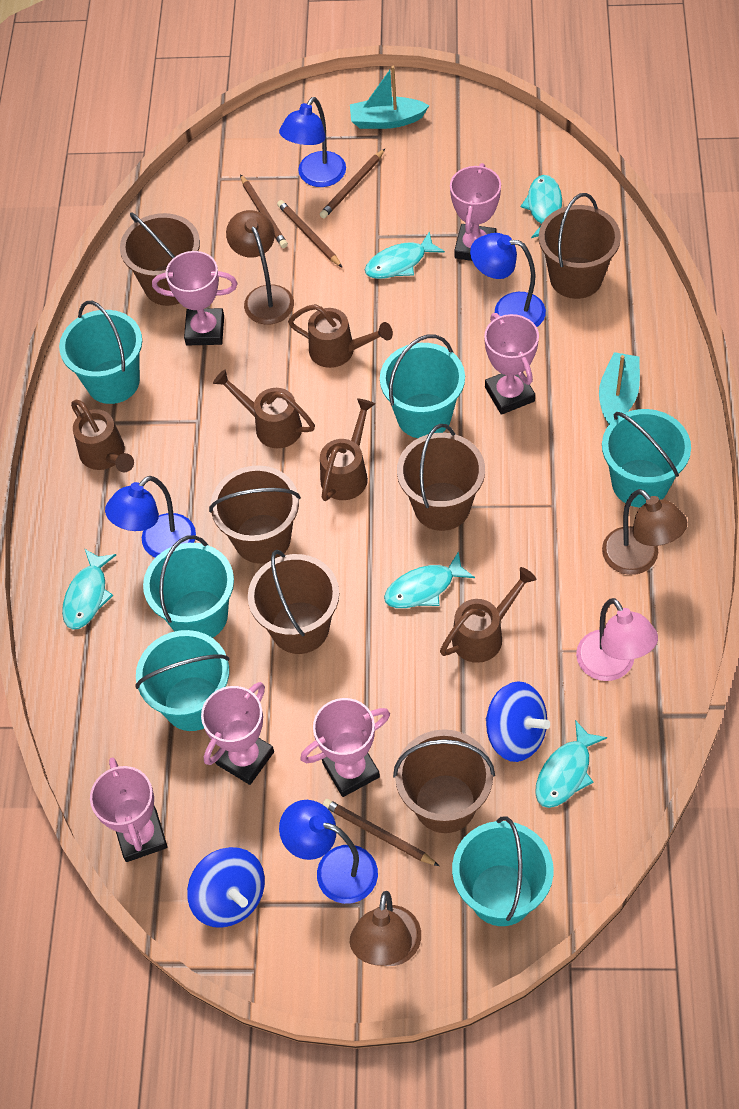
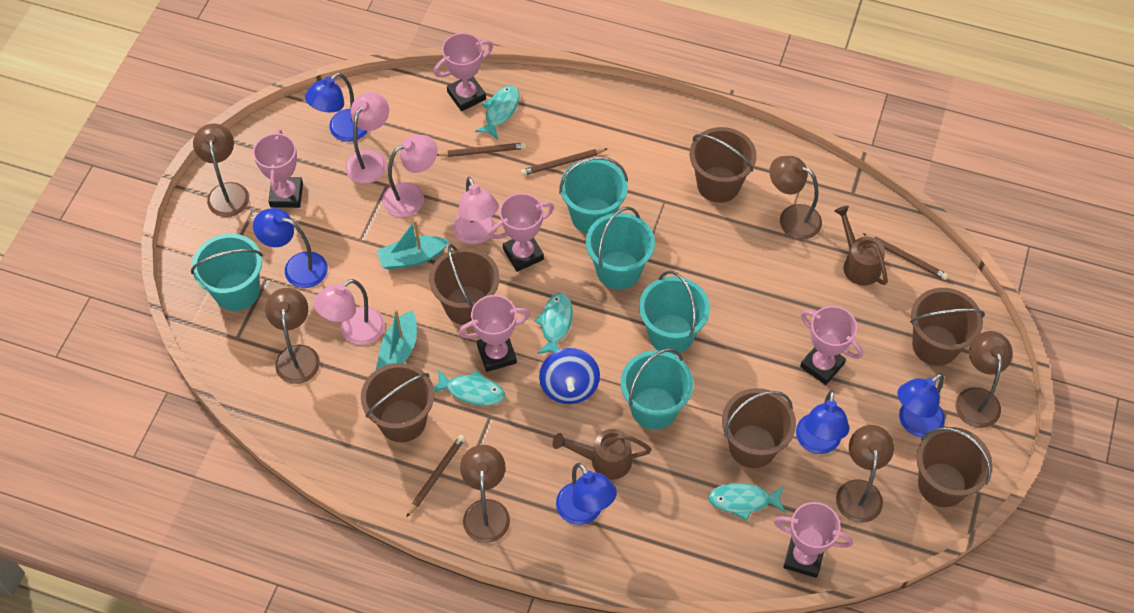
blue lamp: 4 -> 5
blue spinning top: 2 -> 1
brown lamp: 3 -> 6
brown watering can: 5 -> 2
pink lamp: 1 -> 4
turquoise bucket: 6 -> 5
turquoise fish: 5 -> 4

